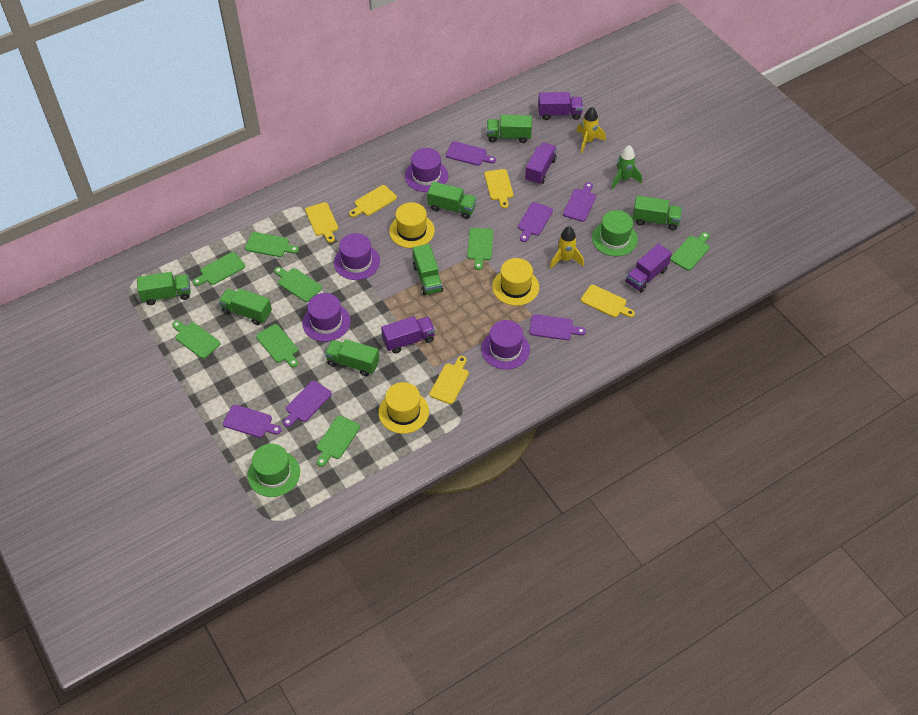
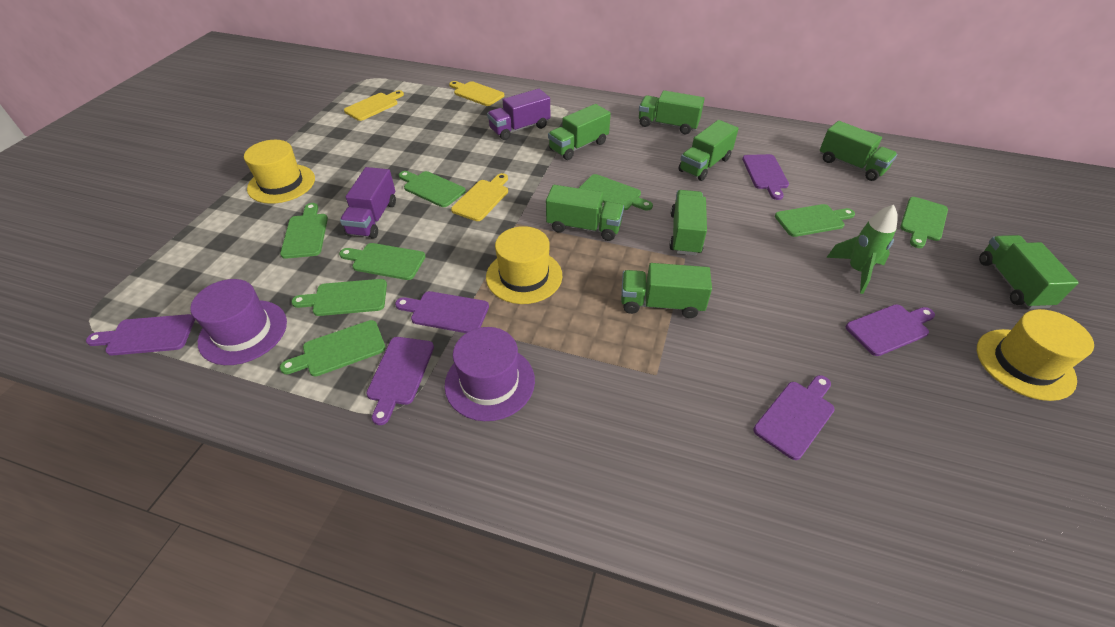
green hat: 2 -> 0
green truck: 7 -> 8
purple hat: 4 -> 2
purple truck: 4 -> 2
yellow cutting board: 5 -> 3
yellow rocket: 2 -> 0

